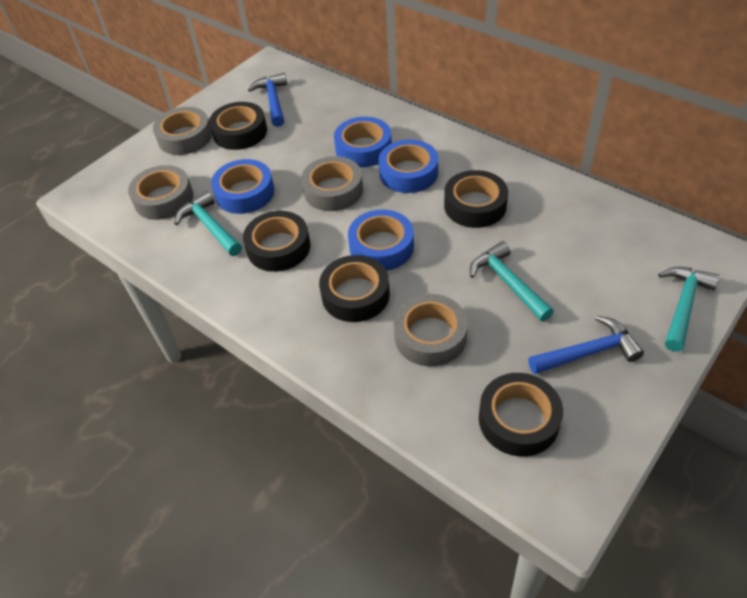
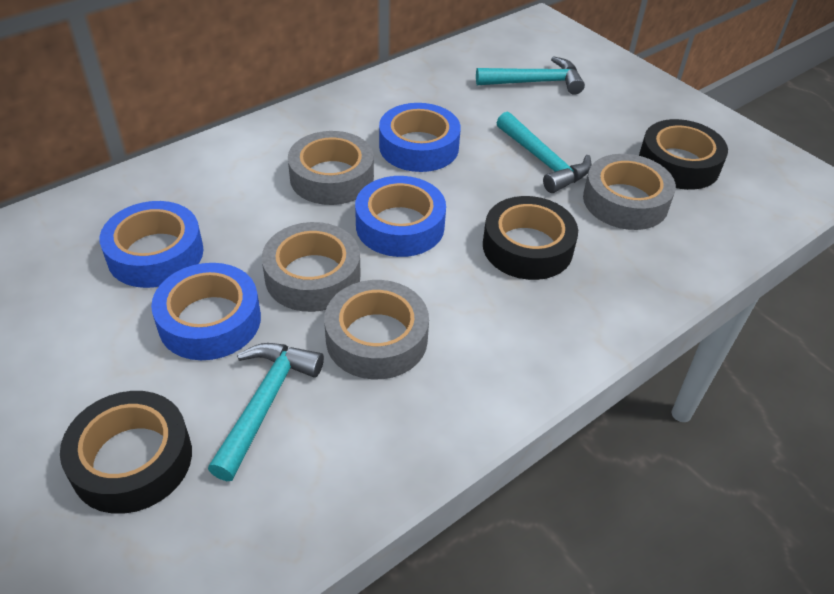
black tape: 5 -> 3
blue hammer: 2 -> 0

